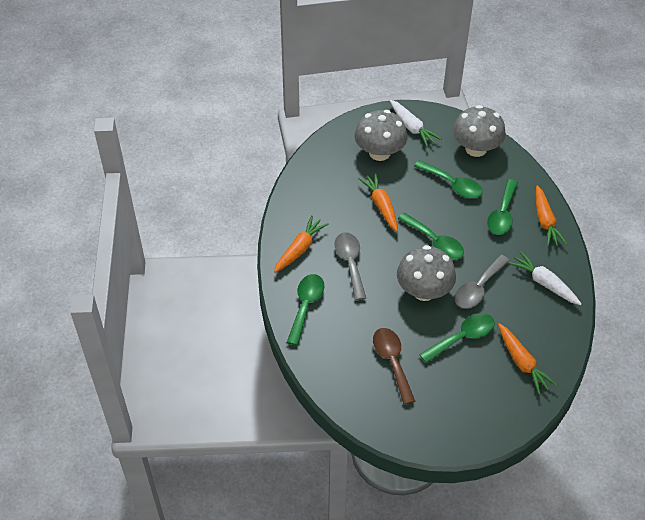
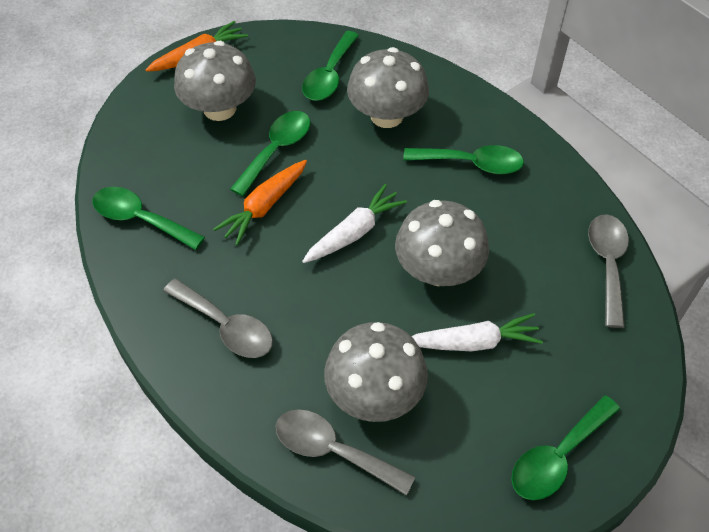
brown spoon: 1 -> 0
grey mushroom: 3 -> 4
grey spoon: 2 -> 3
orange carrot: 4 -> 2

